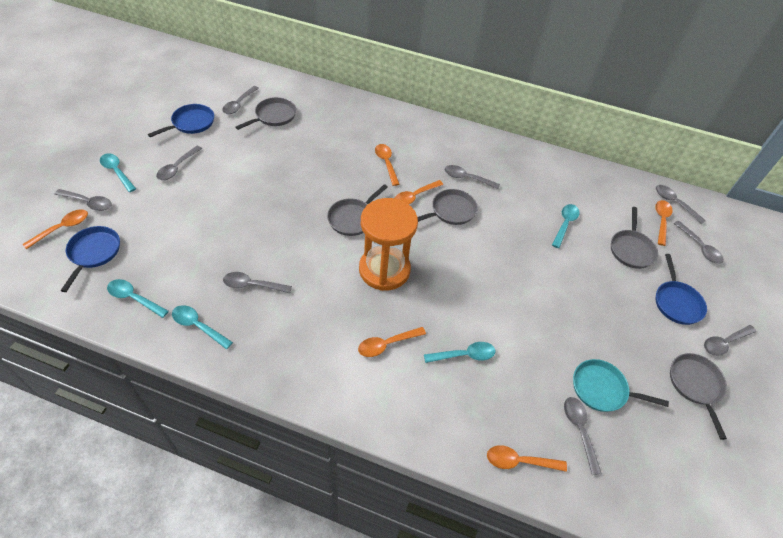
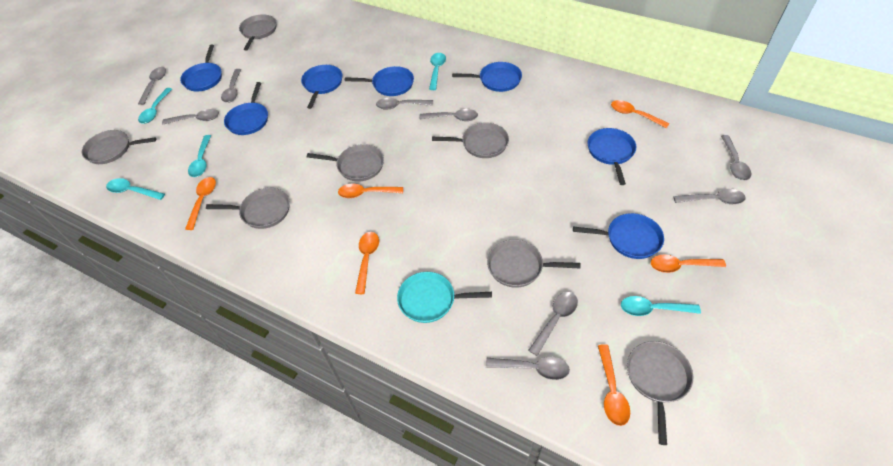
blue pan: 3 -> 7
grey pan: 5 -> 7
orange hourglass: 1 -> 0

